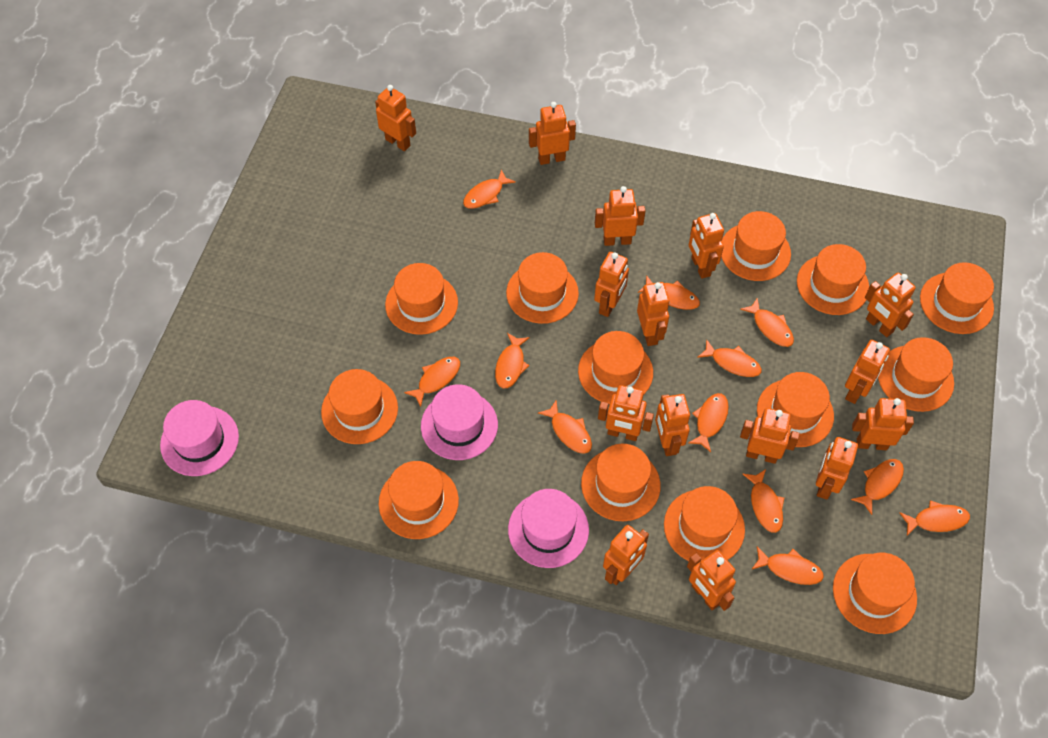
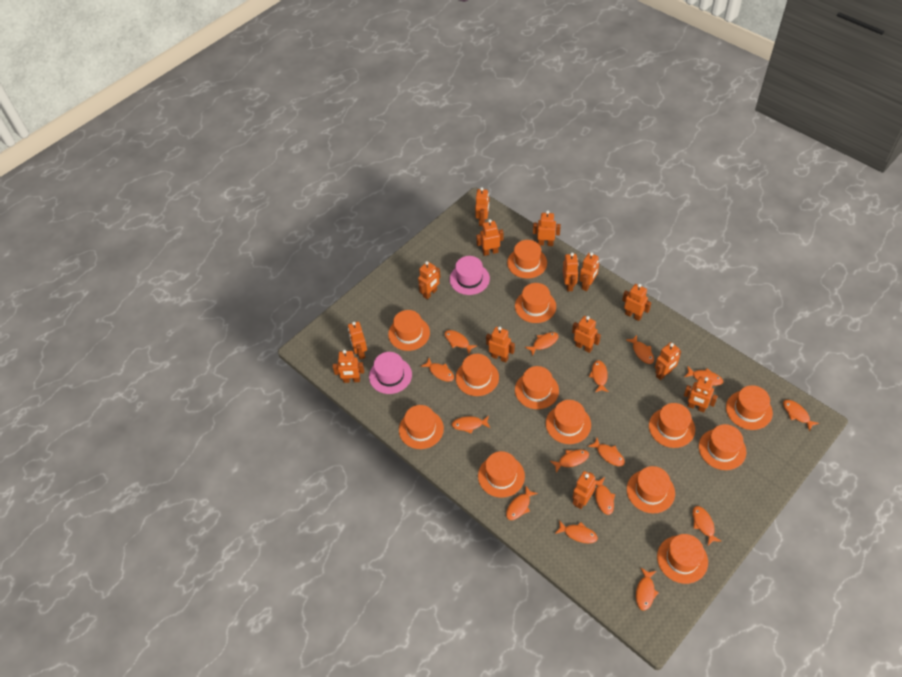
orange fish: 12 -> 15
orange robot: 15 -> 14
pink hat: 3 -> 2

